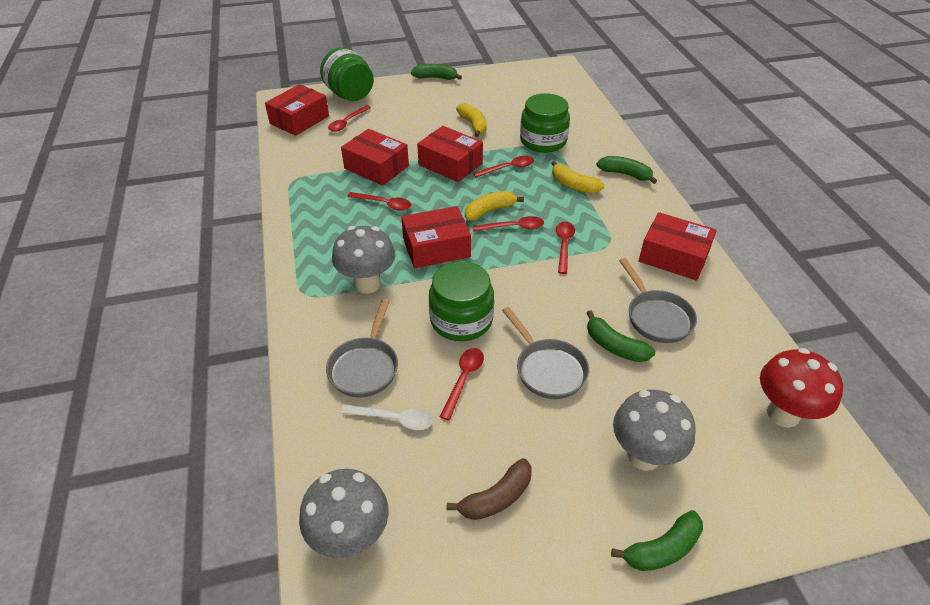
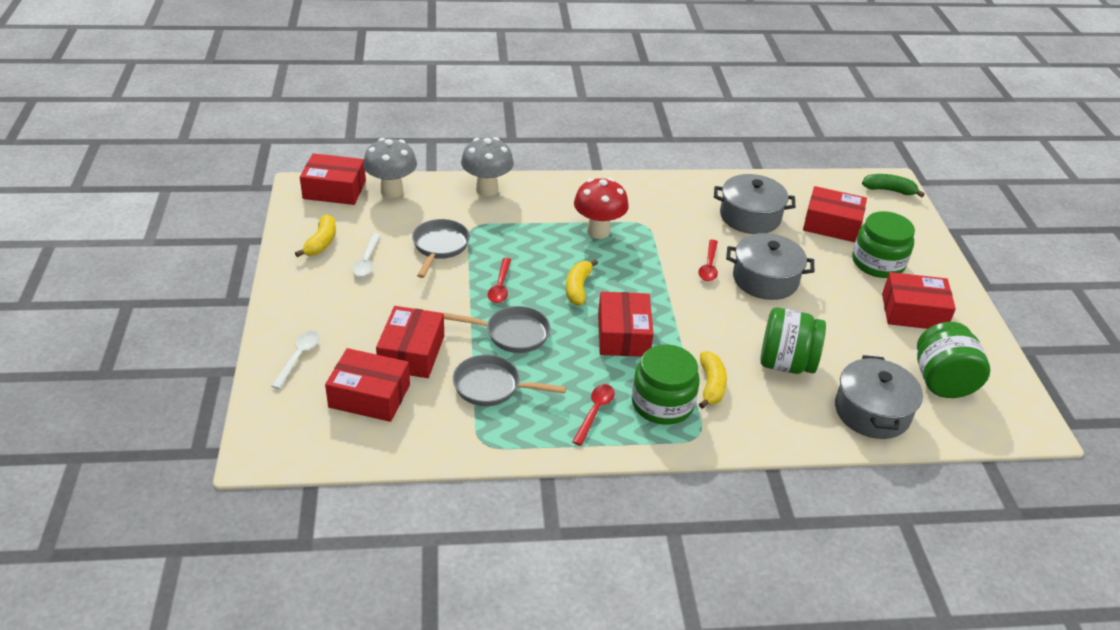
brown banana: 1 -> 0
green banana: 4 -> 1
green jar: 3 -> 4
grey mushroom: 3 -> 2
grey pot: 0 -> 3
red box: 5 -> 6
red spoon: 6 -> 3
white spoon: 1 -> 2

